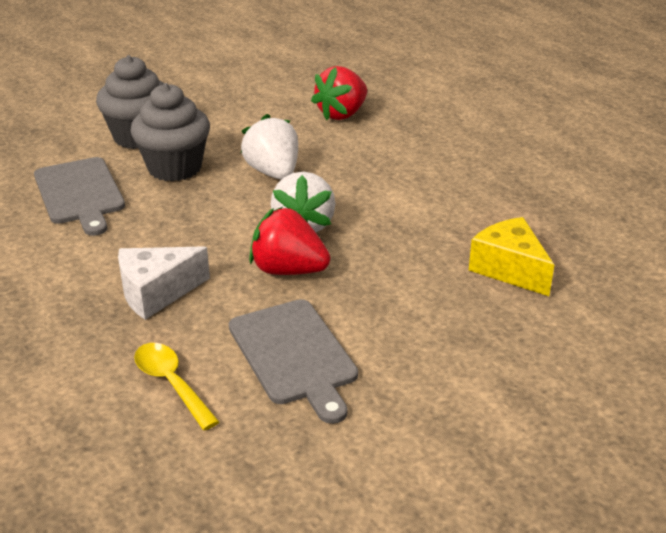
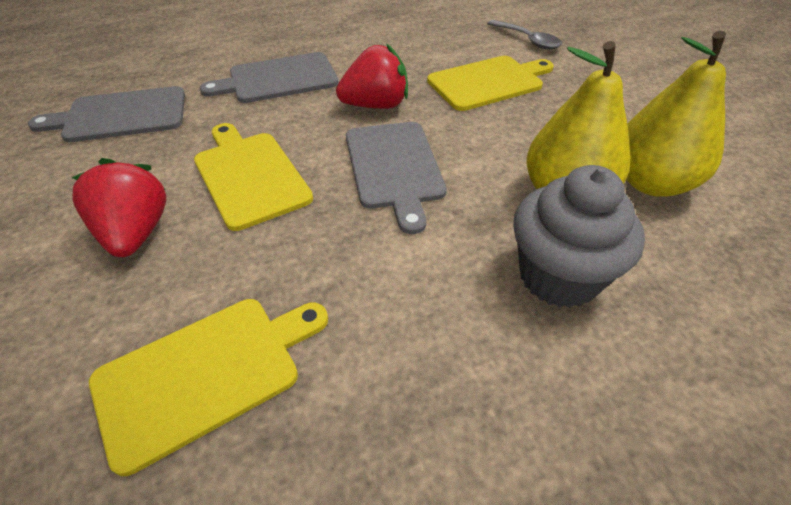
grey cupcake: 2 -> 1
grey cutting board: 2 -> 3
grey spoon: 0 -> 1
white cheese: 1 -> 0
white strawberry: 2 -> 0
yellow cheese: 1 -> 0
yellow cutting board: 0 -> 3
yellow pear: 0 -> 2
yellow spoon: 1 -> 0

